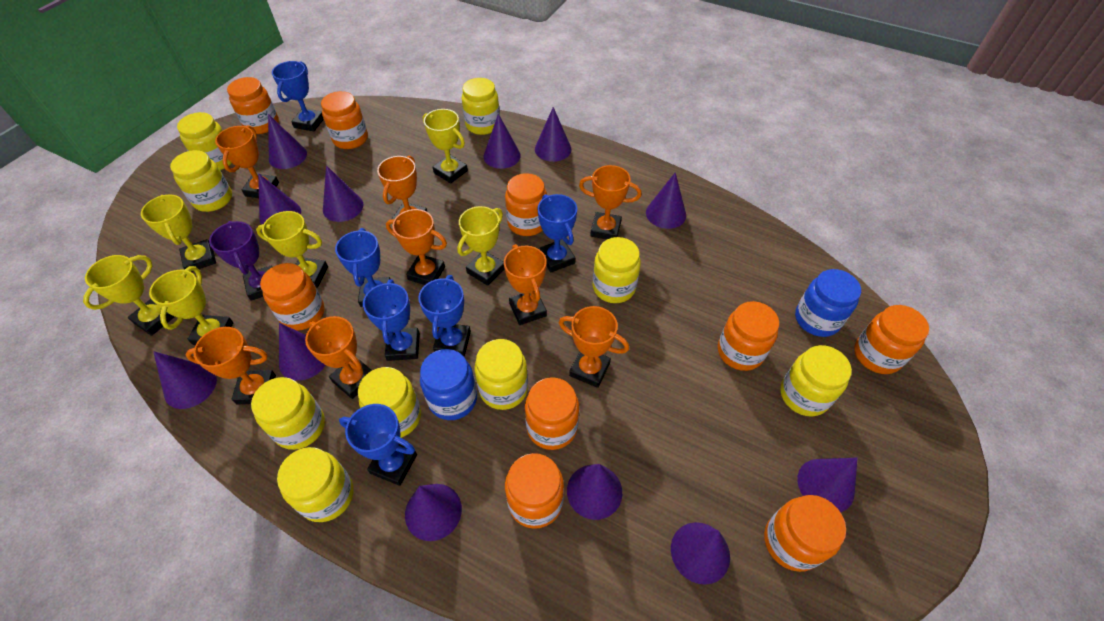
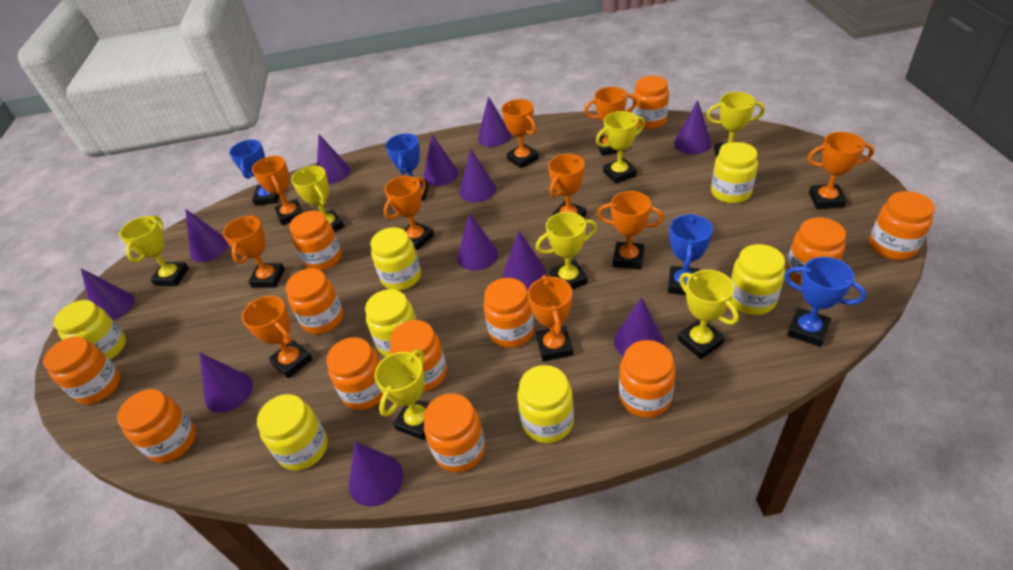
blue jar: 2 -> 0
blue trophy: 6 -> 4
orange jar: 9 -> 12
orange trophy: 8 -> 10
purple trophy: 1 -> 0
yellow jar: 9 -> 7
yellow trophy: 6 -> 7

